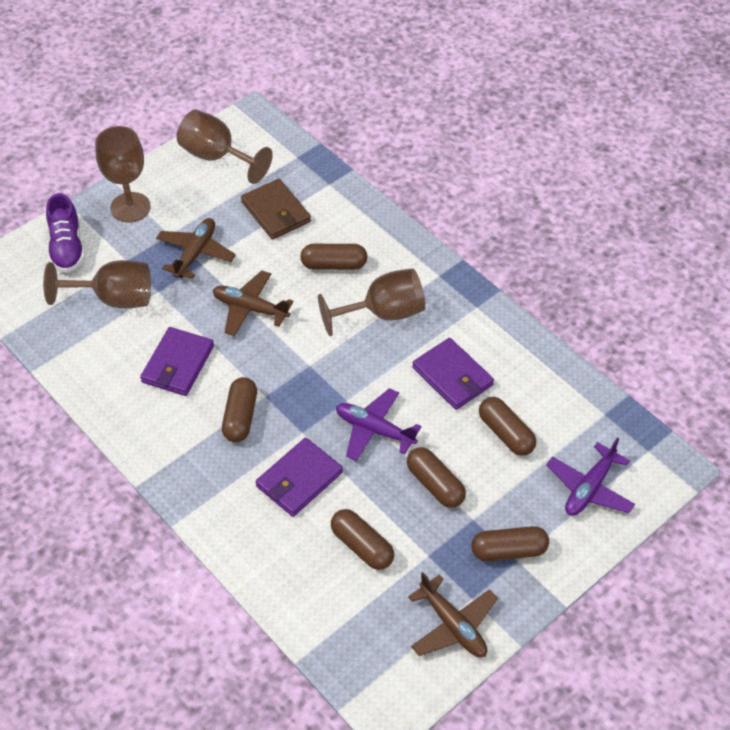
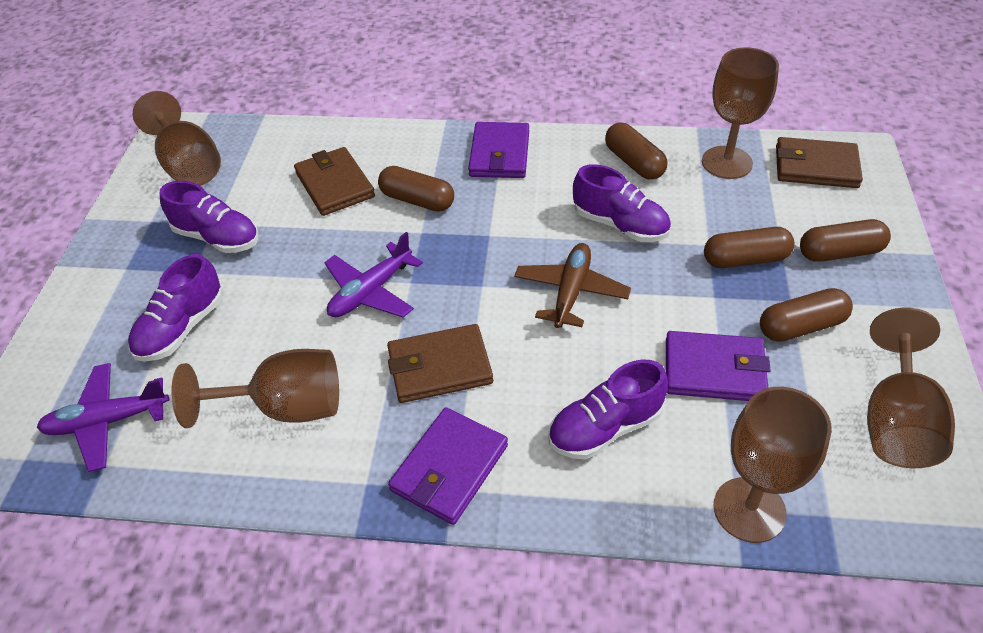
brown capsule: 6 -> 5
brown goblet: 4 -> 5
brown plane: 3 -> 1
brown wallet: 1 -> 3
purple shoe: 1 -> 4

